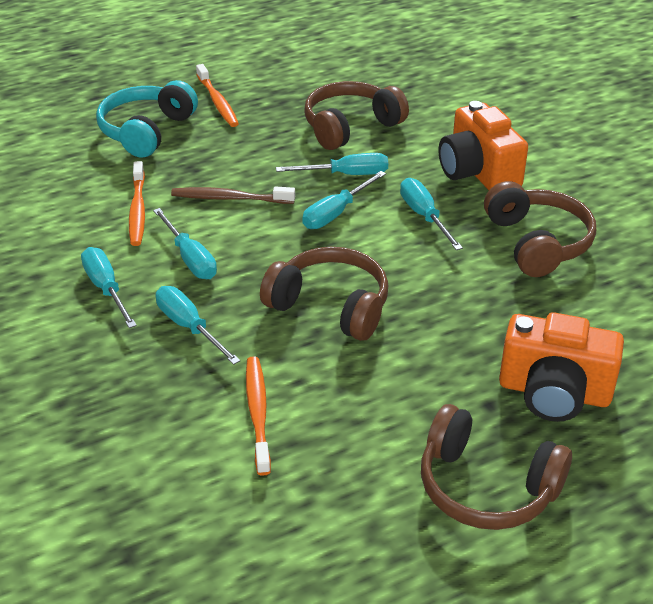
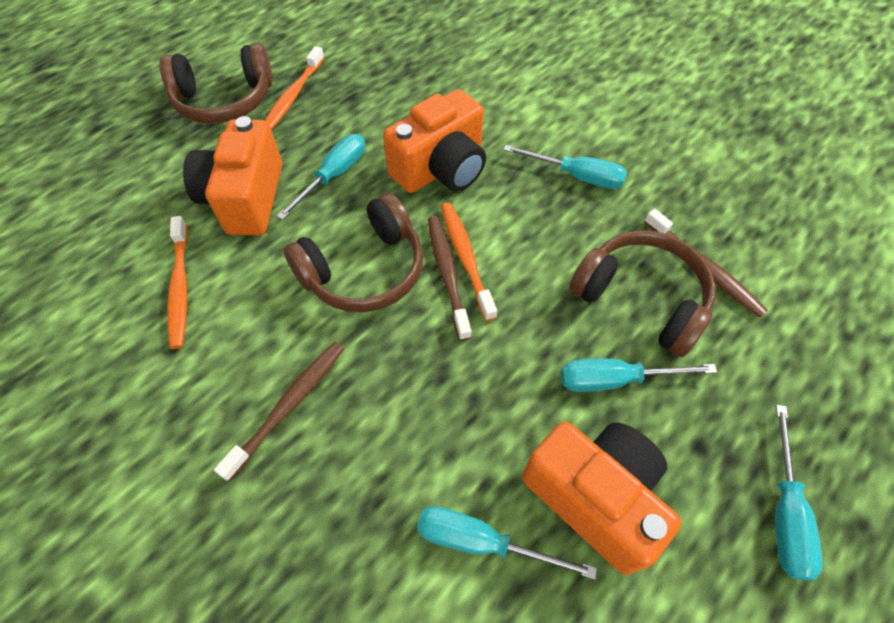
brown headphones: 4 -> 3
brown toothbrush: 1 -> 3
orange camera: 2 -> 3
turquoise headphones: 1 -> 0
turquoise screwdriver: 6 -> 5

